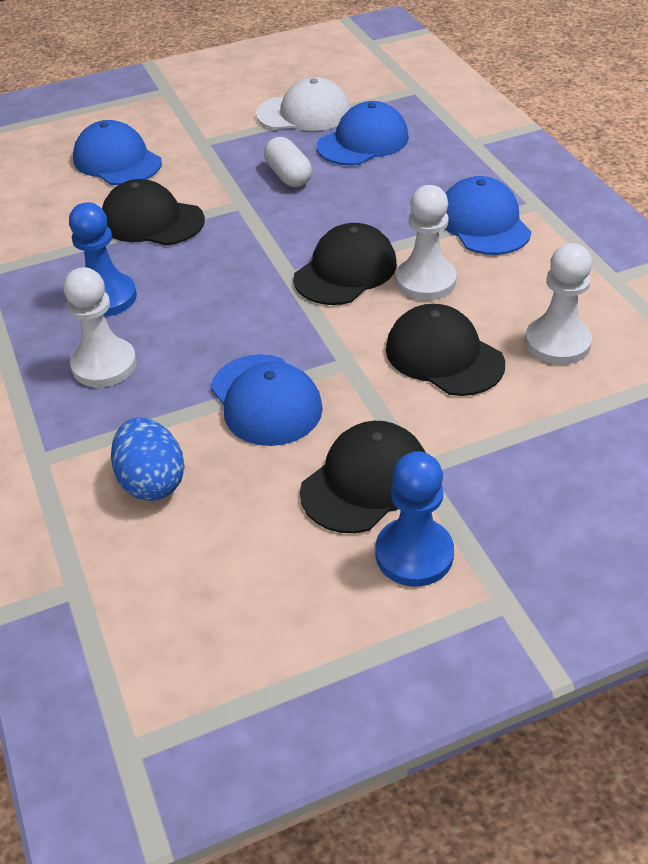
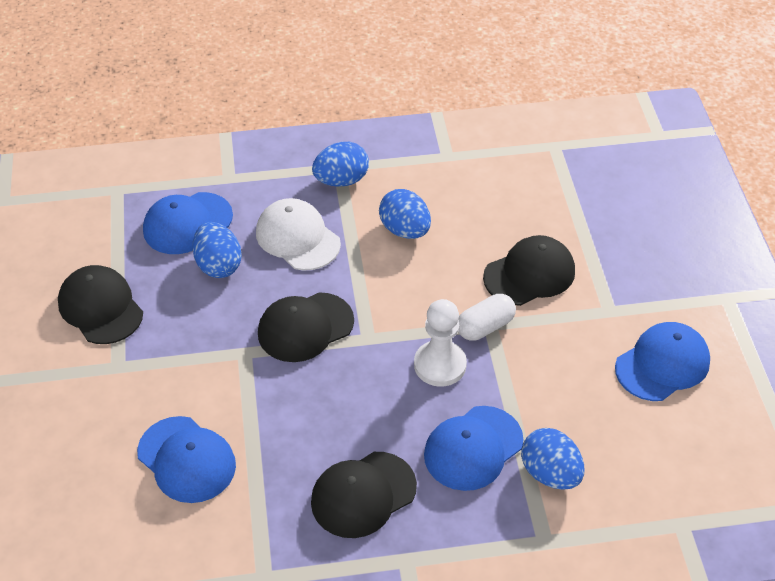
blue egg: 1 -> 4
blue pawn: 2 -> 0
white pawn: 3 -> 1

